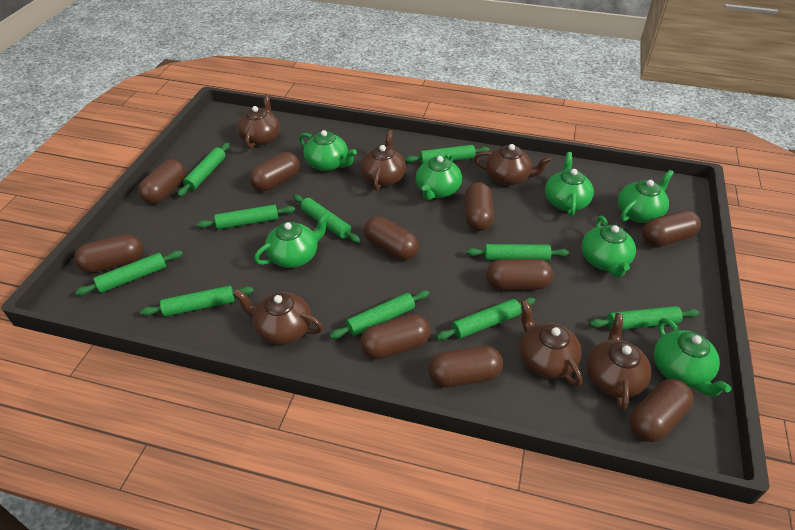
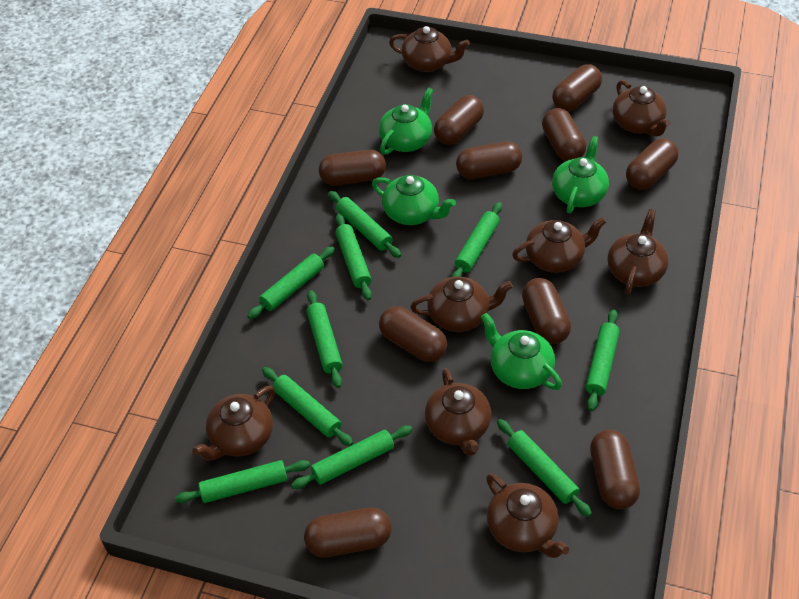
brown teapot: 6 -> 8
green teapot: 7 -> 4

